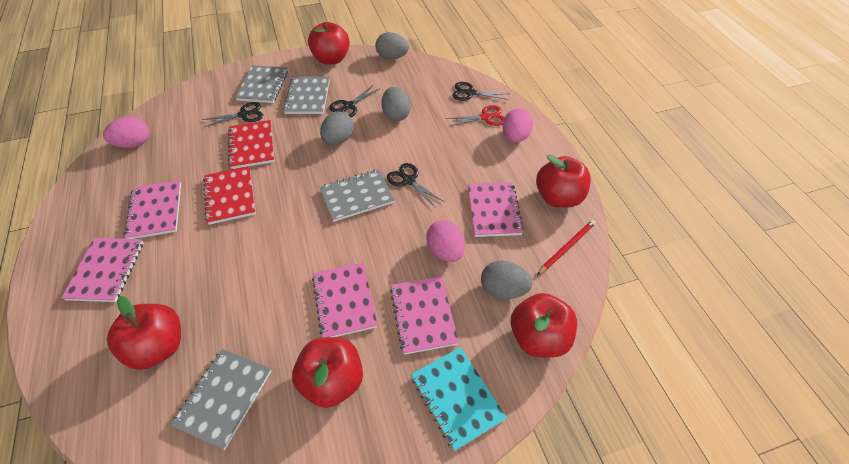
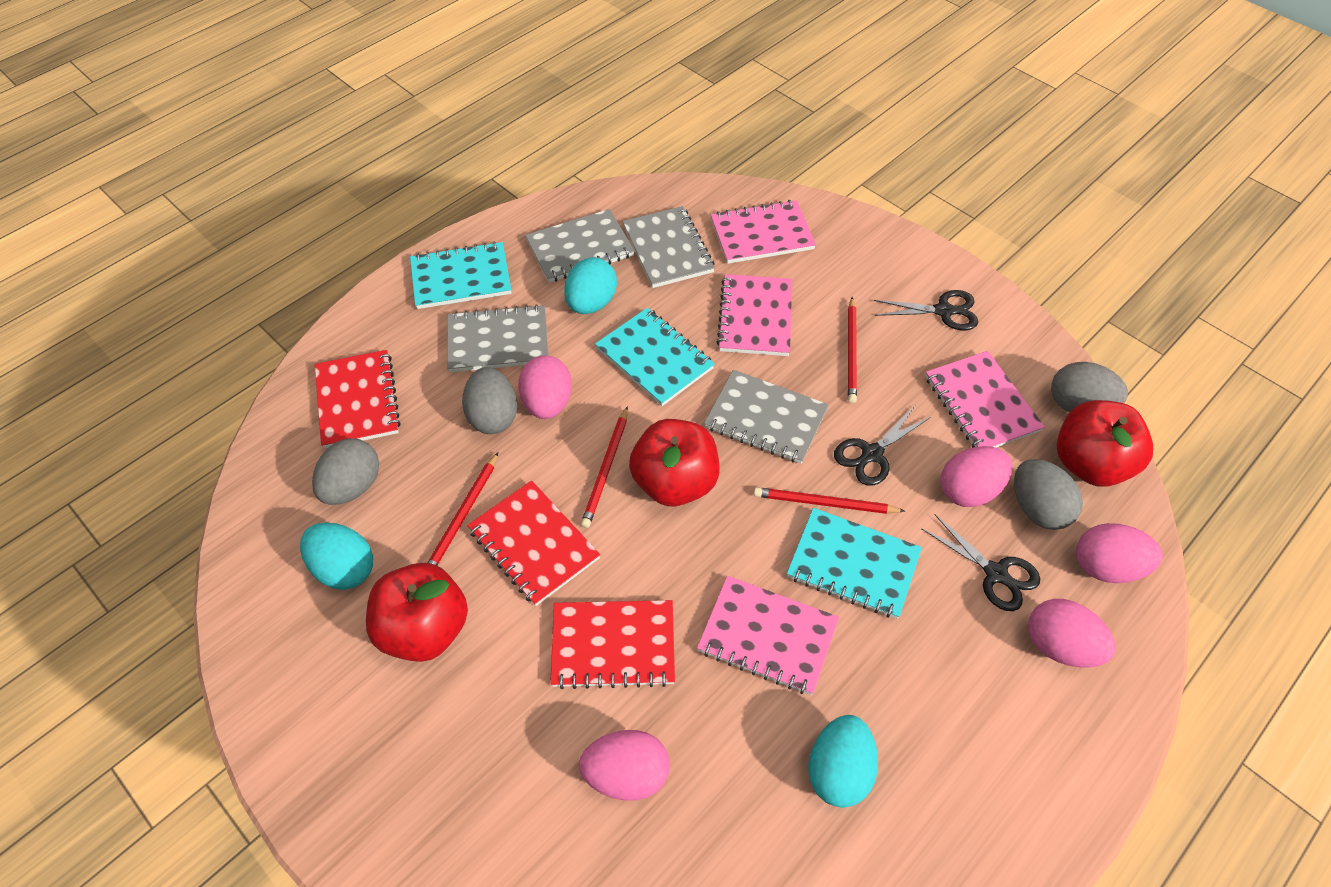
black scissors: 4 -> 3
pink egg: 3 -> 5
pink notebook: 5 -> 4
red apple: 5 -> 3
red notebook: 2 -> 3
red pencil: 1 -> 4
red scissors: 1 -> 0
turquoise egg: 0 -> 3
turquoise notebook: 1 -> 3

